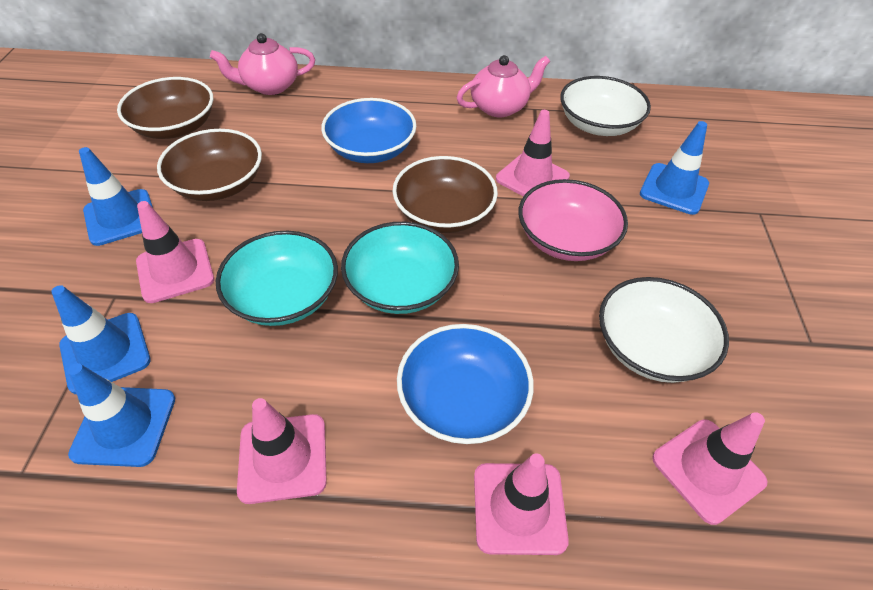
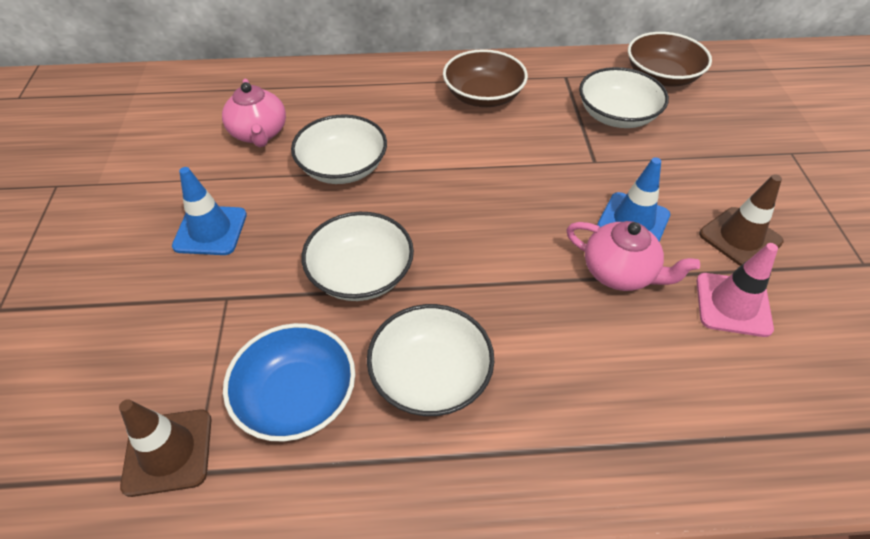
blue bowl: 2 -> 1
blue traffic cone: 4 -> 2
brown bowl: 3 -> 2
brown traffic cone: 0 -> 2
pink bowl: 1 -> 0
pink traffic cone: 5 -> 1
turquoise bowl: 2 -> 0
white bowl: 2 -> 4

